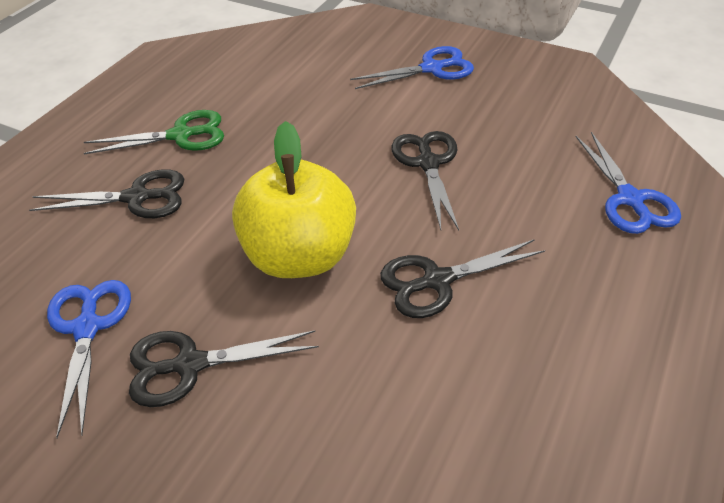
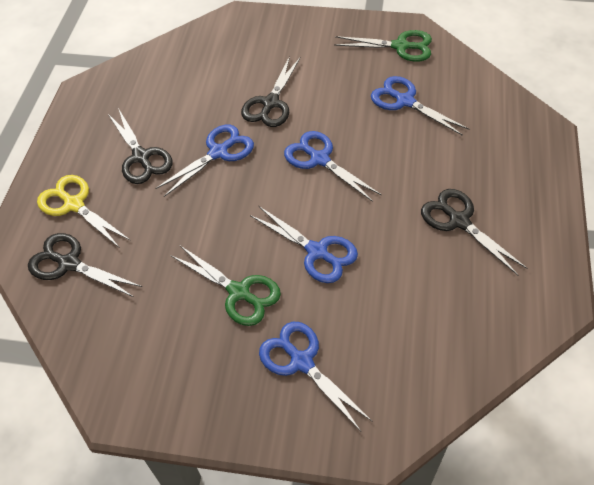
blue scissors: 3 -> 5
green scissors: 1 -> 2
yellow apple: 1 -> 0
yellow scissors: 0 -> 1

